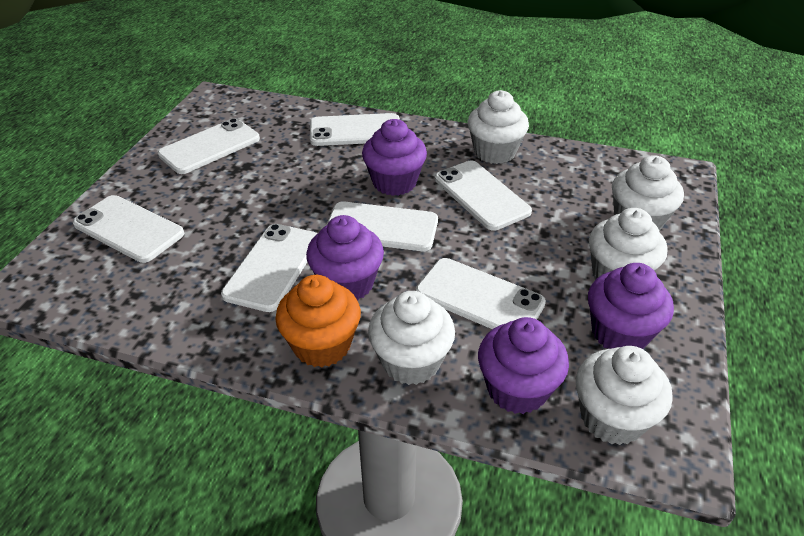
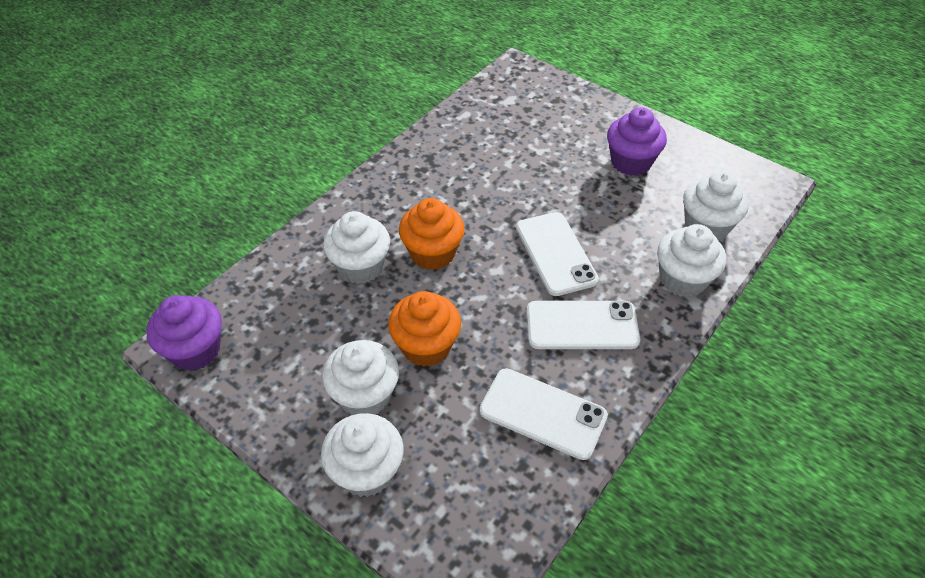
orange cupcake: 1 -> 2
purple cupcake: 4 -> 2
white phone: 7 -> 3

